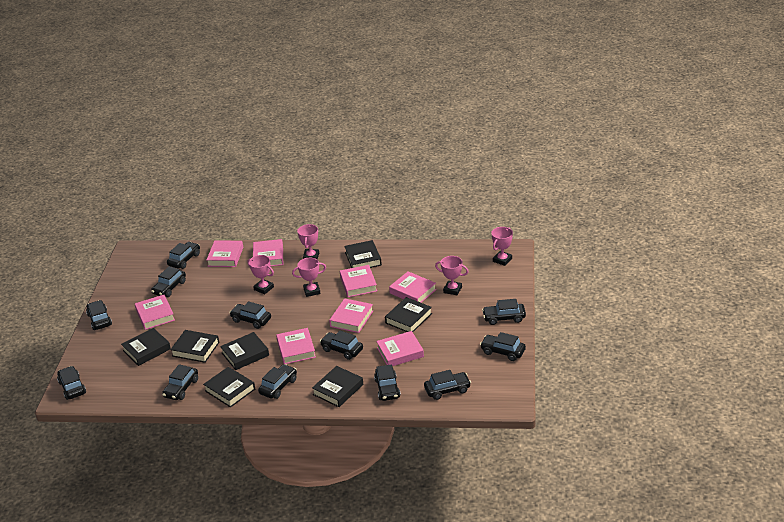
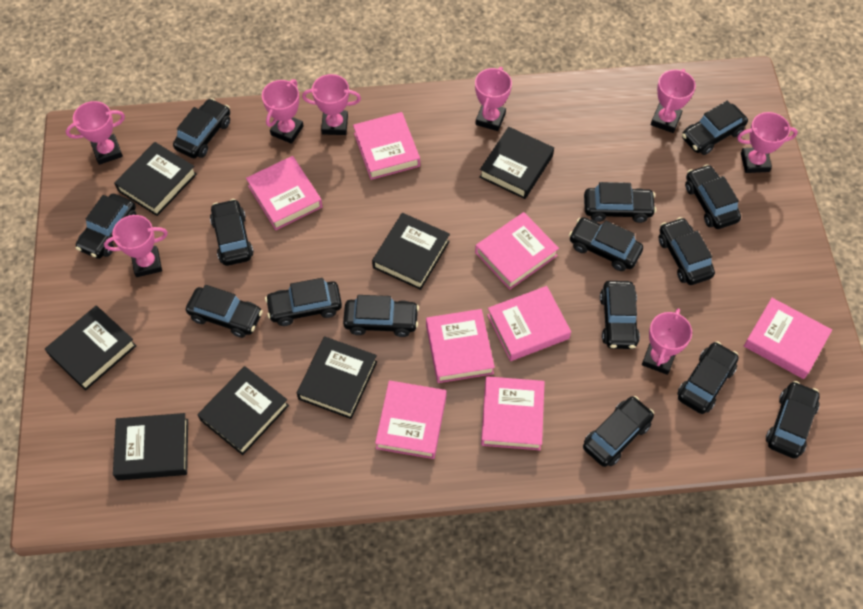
black car: 12 -> 15
pink trophy: 5 -> 8

